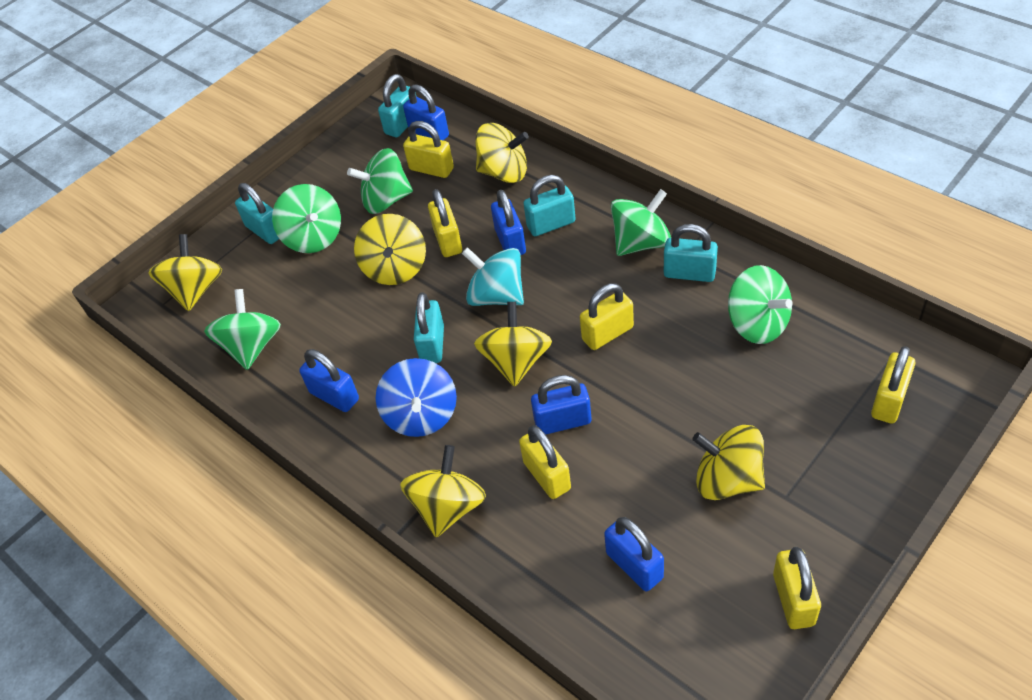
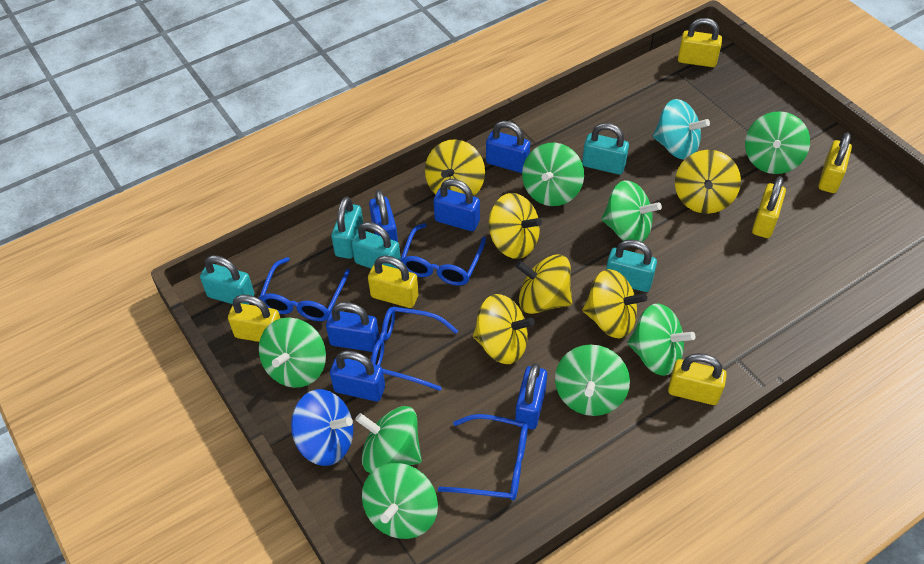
blue glasses: 0 -> 4
blue padlock: 5 -> 6
green spinning top: 5 -> 8

